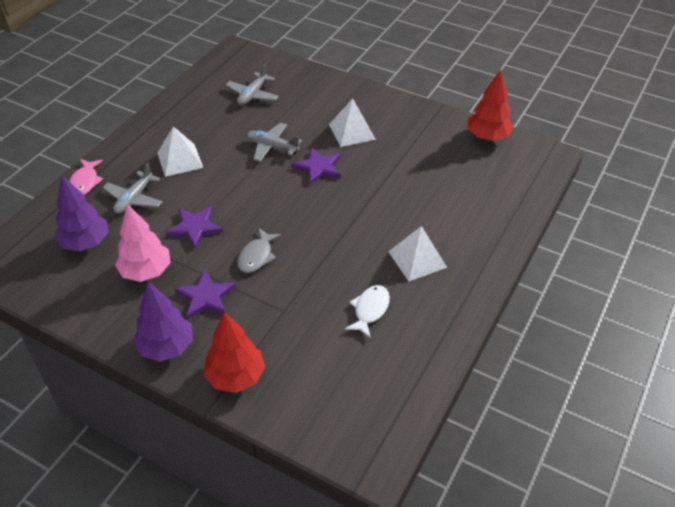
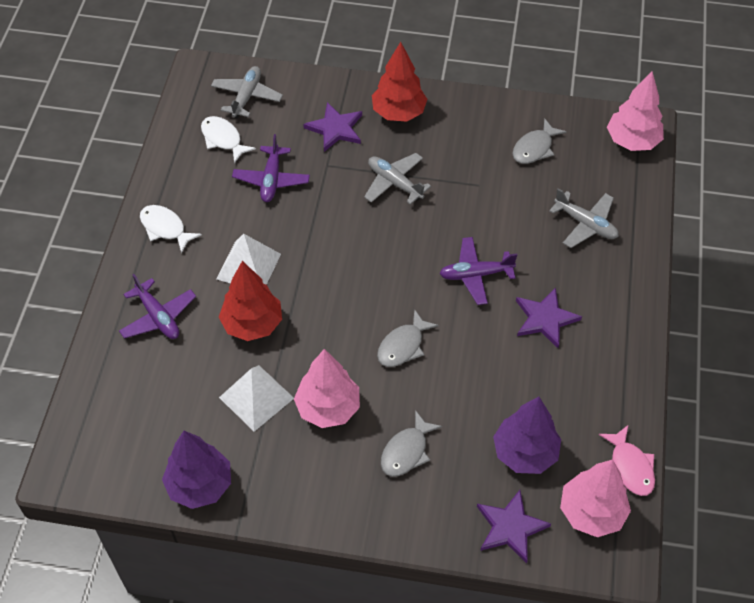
grey fish: 1 -> 3
pink tree: 1 -> 3
purple plane: 0 -> 3
white fish: 1 -> 2
white pyramid: 3 -> 2

